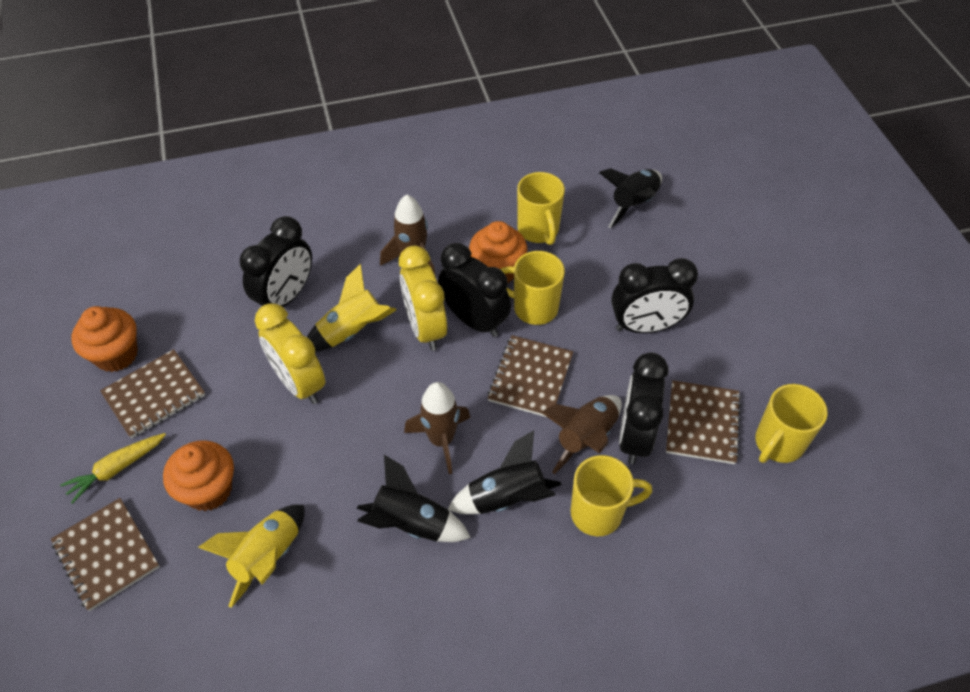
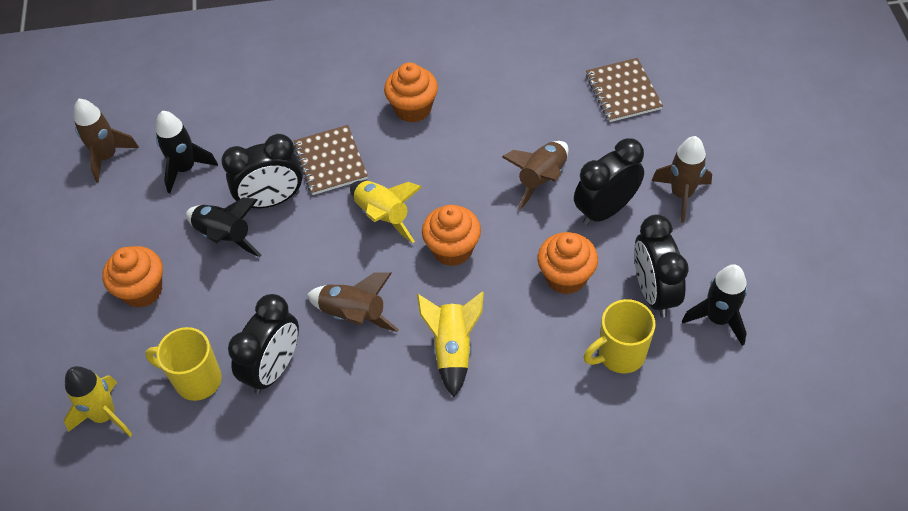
brown notebook: 4 -> 2
brown rocket: 3 -> 4
orange cupcake: 3 -> 4
yellow carrot: 1 -> 0
yellow clock: 2 -> 0
yellow mug: 4 -> 2
yellow rocket: 2 -> 3

